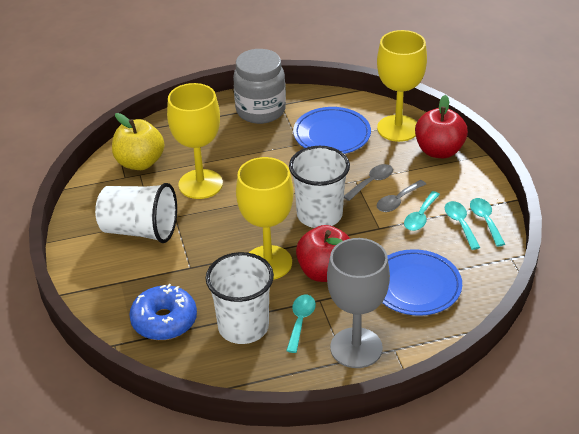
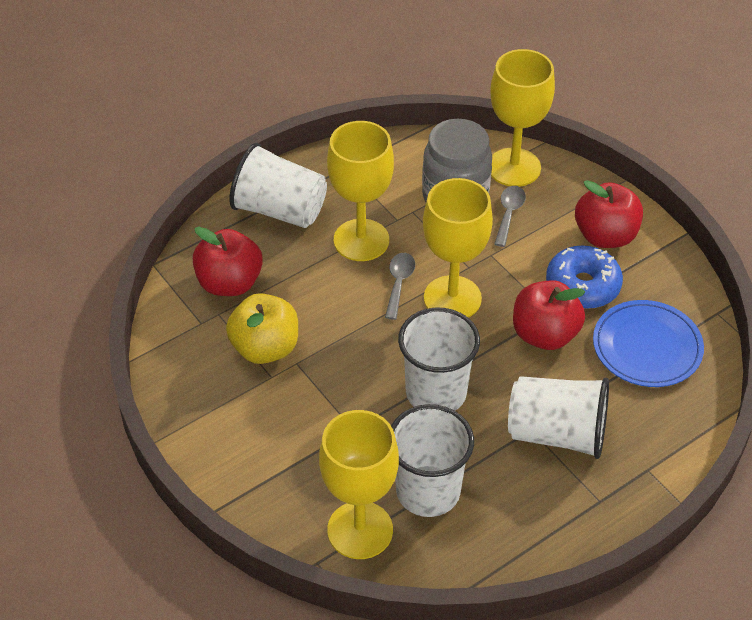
blue plate: 2 -> 1
grey goblet: 1 -> 0
red apple: 2 -> 3
turquoise spoon: 4 -> 0
white cup: 3 -> 4
yellow goblet: 3 -> 4

